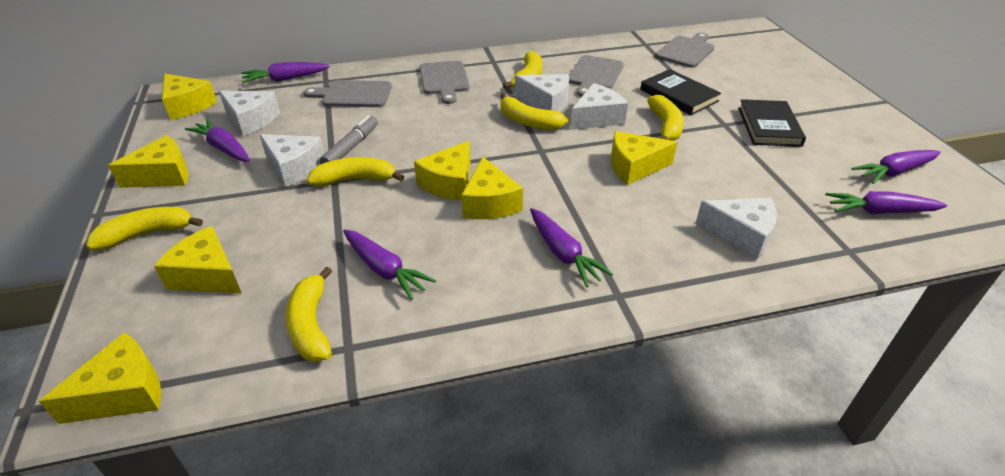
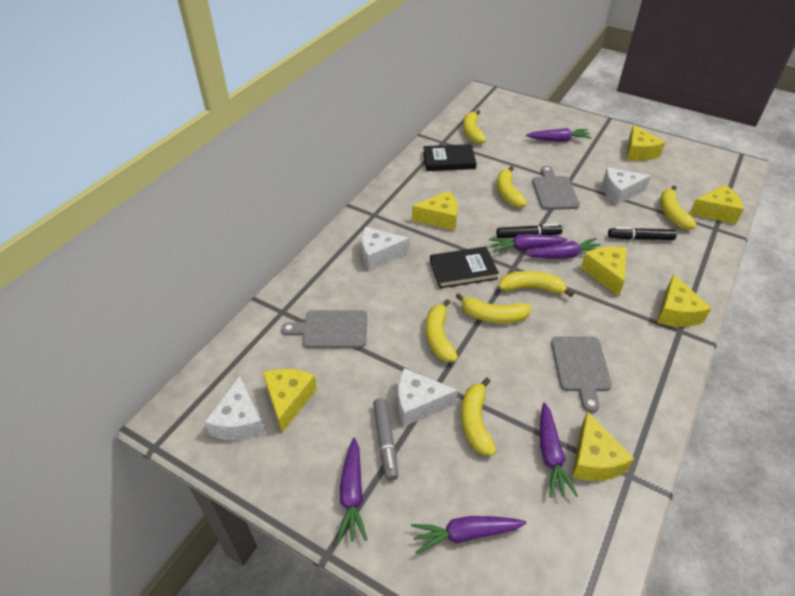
black marker: 0 -> 2
grey cutting board: 4 -> 3
white cheese: 5 -> 4
yellow banana: 6 -> 7

